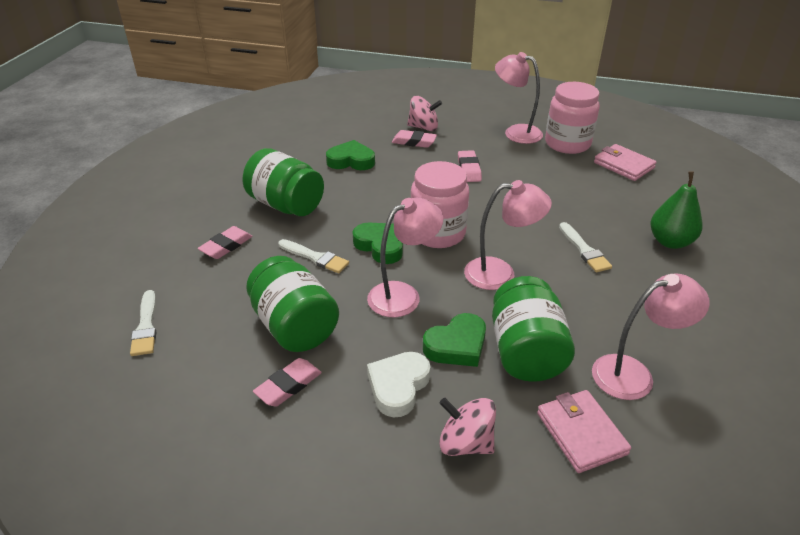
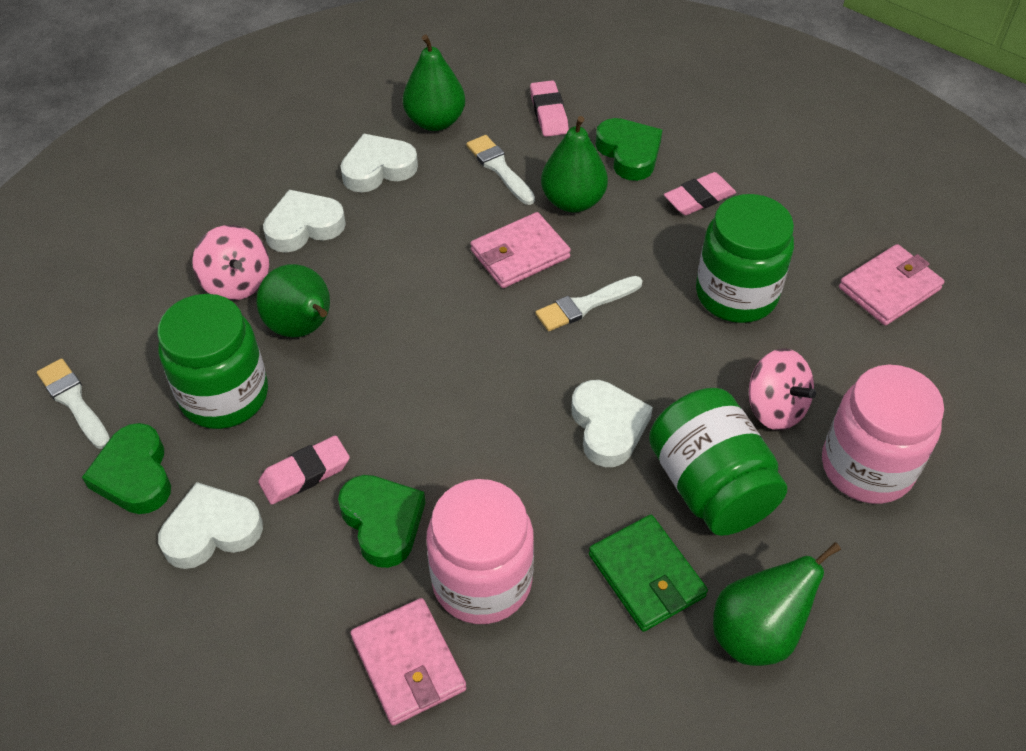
green pear: 1 -> 4
green wallet: 0 -> 1
pink eraser: 4 -> 3
pink lamp: 4 -> 0
pink wallet: 2 -> 3
white heart: 1 -> 4

